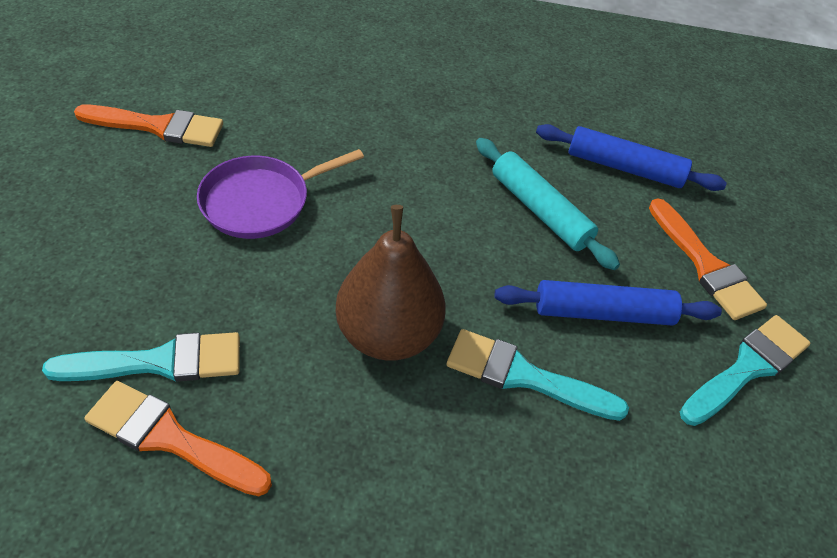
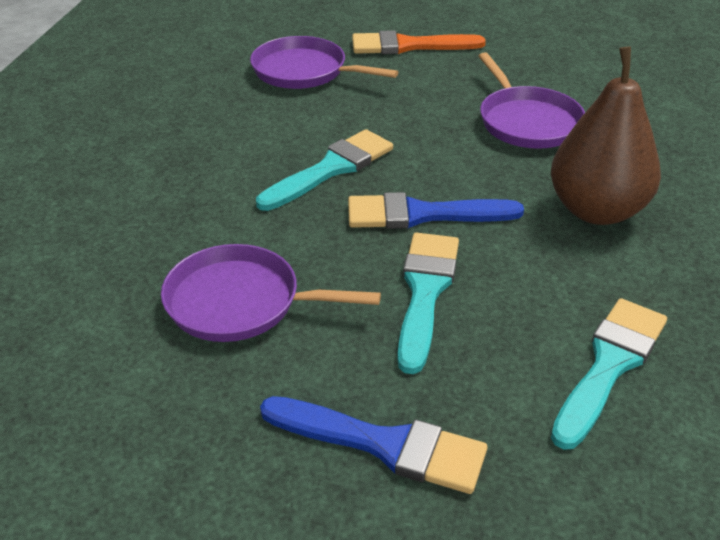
blue brush: 0 -> 2
blue rolling pin: 2 -> 0
orange brush: 3 -> 1
purple pan: 1 -> 3
turquoise rolling pin: 1 -> 0

